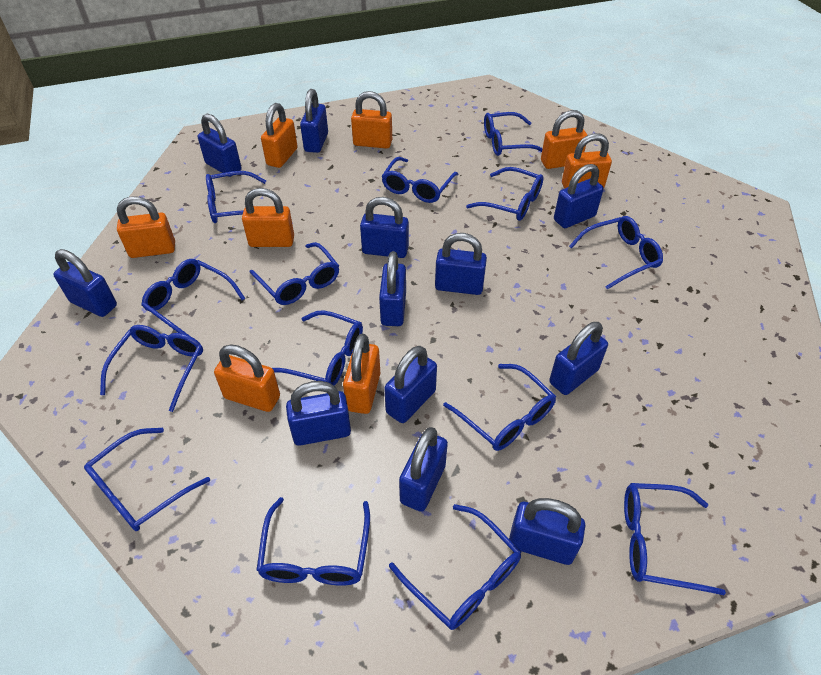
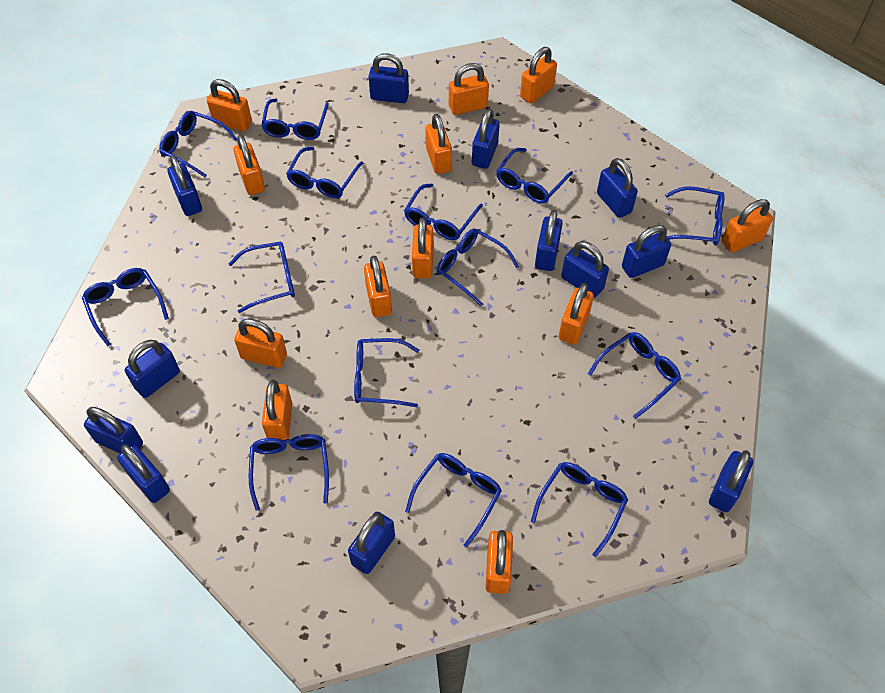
orange padlock: 8 -> 12

